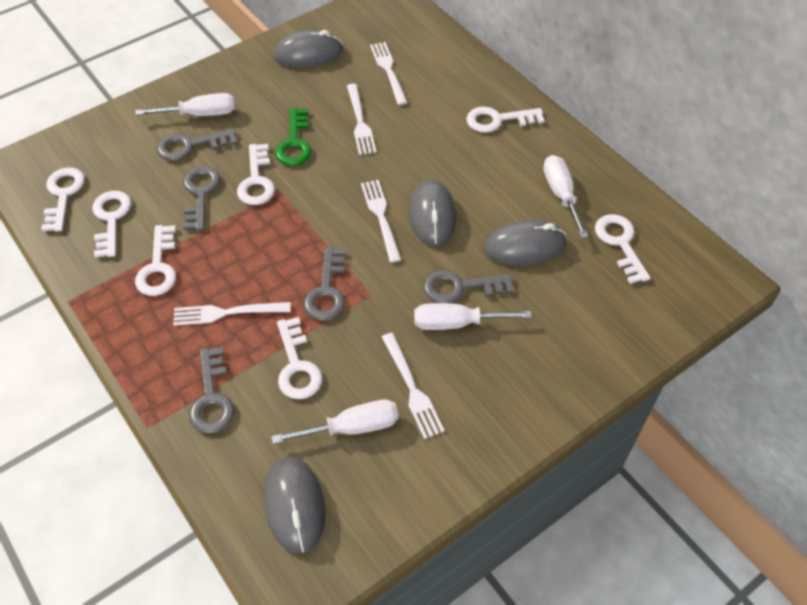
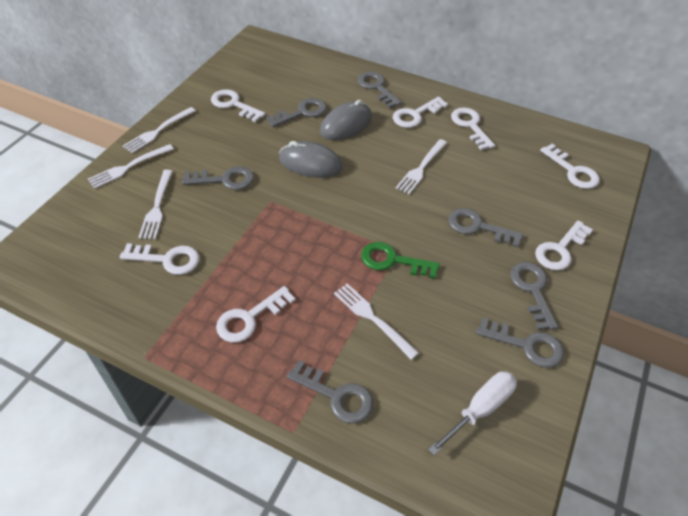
grey key: 5 -> 7
grey mouse: 4 -> 2
white screwdriver: 4 -> 1

